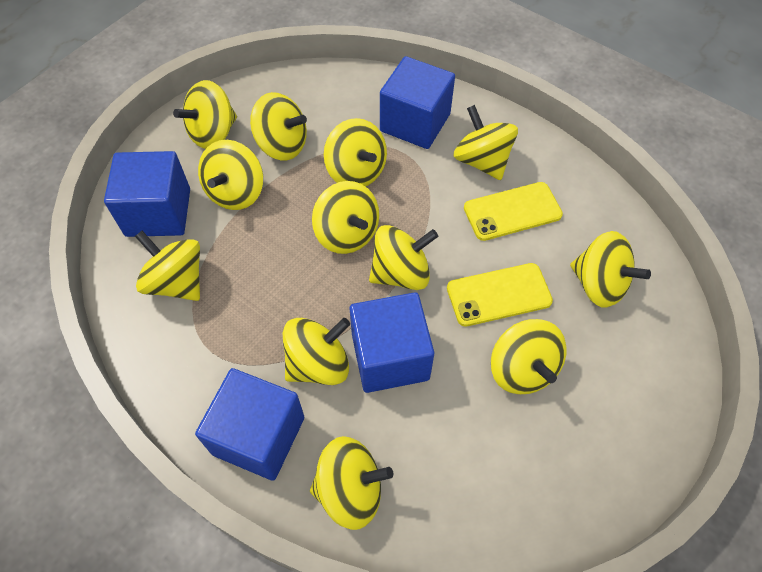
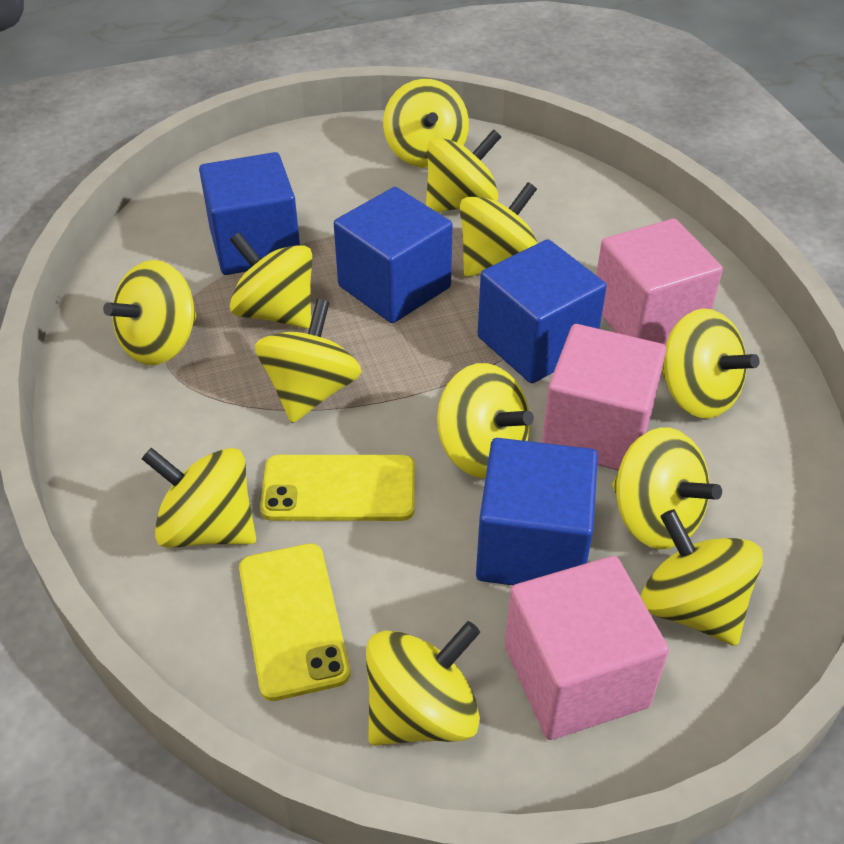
pink cube: 0 -> 3

